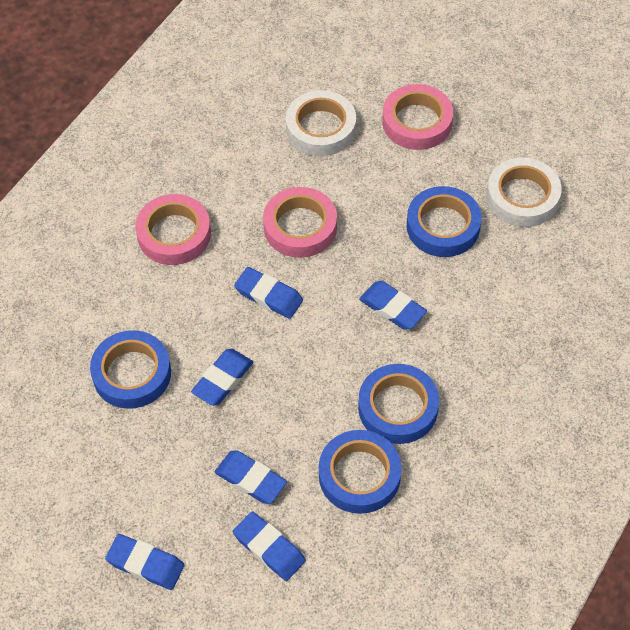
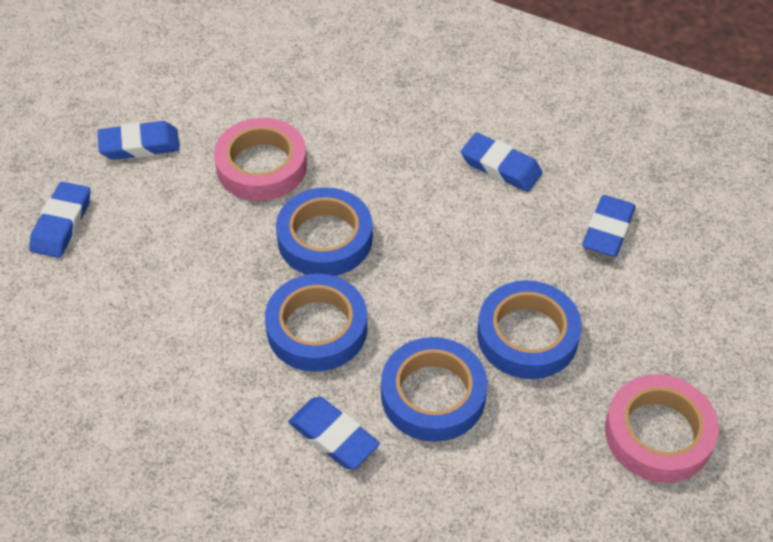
blue eraser: 6 -> 5
pink tape: 3 -> 2
white tape: 2 -> 0

